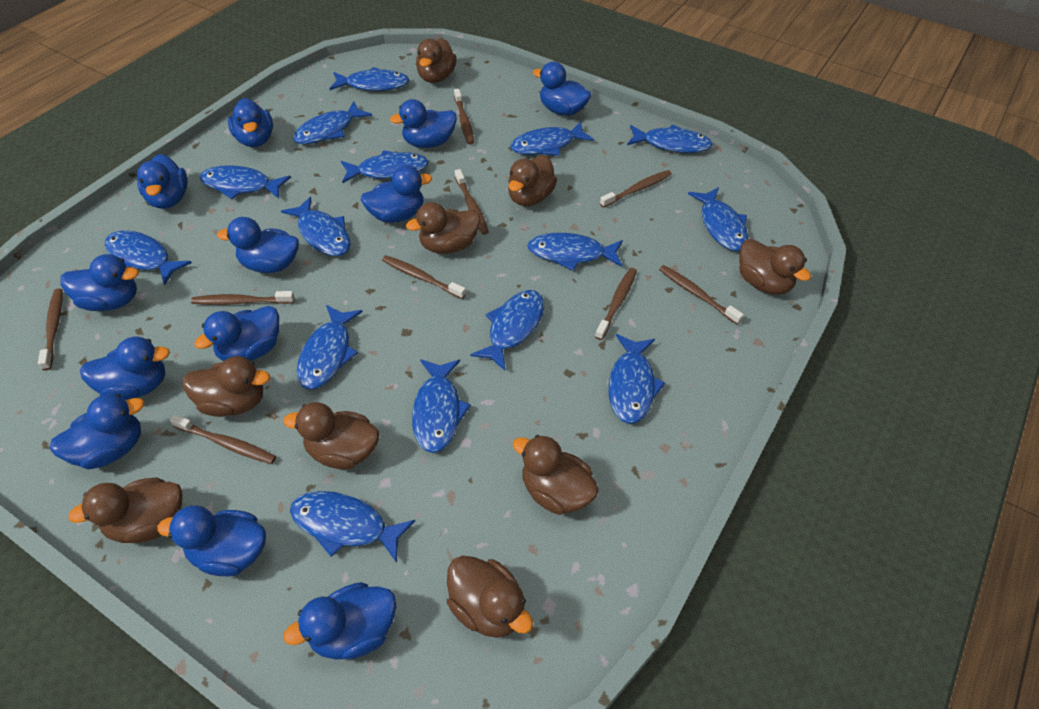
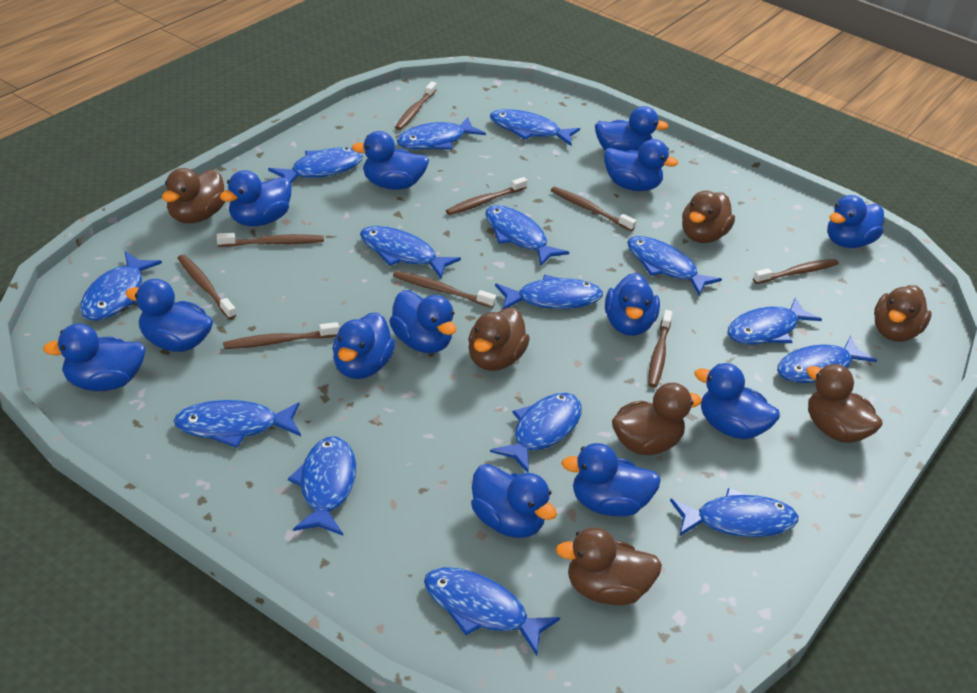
blue duck: 12 -> 13
brown duck: 9 -> 7

